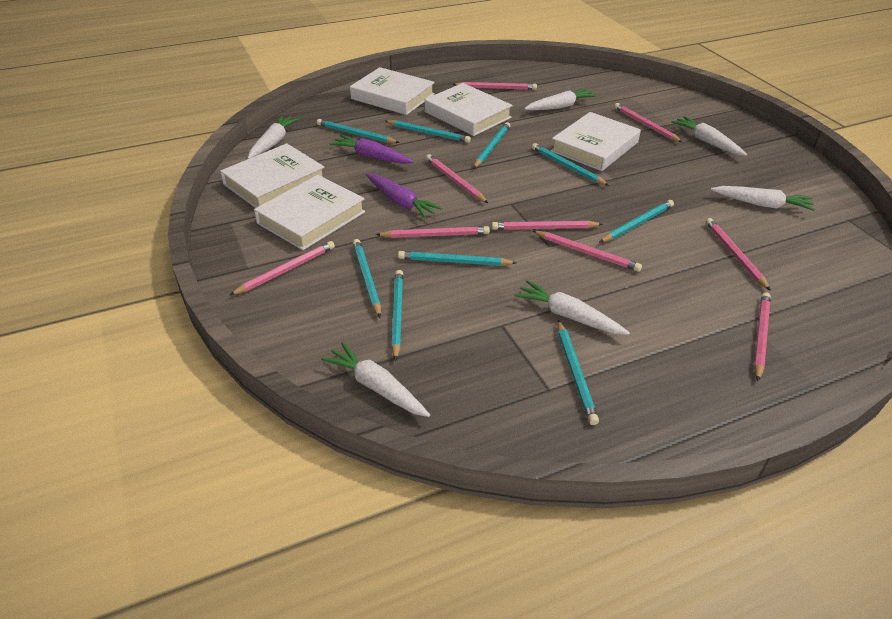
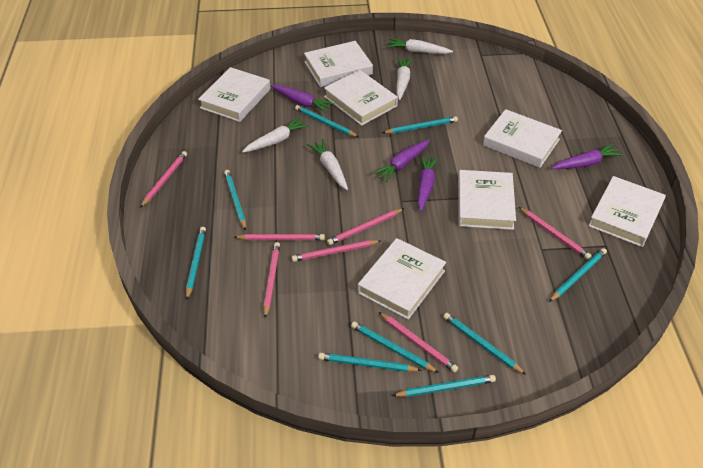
pink pencil: 9 -> 7
purple carrot: 2 -> 4
white book: 5 -> 7
white carrot: 6 -> 4

